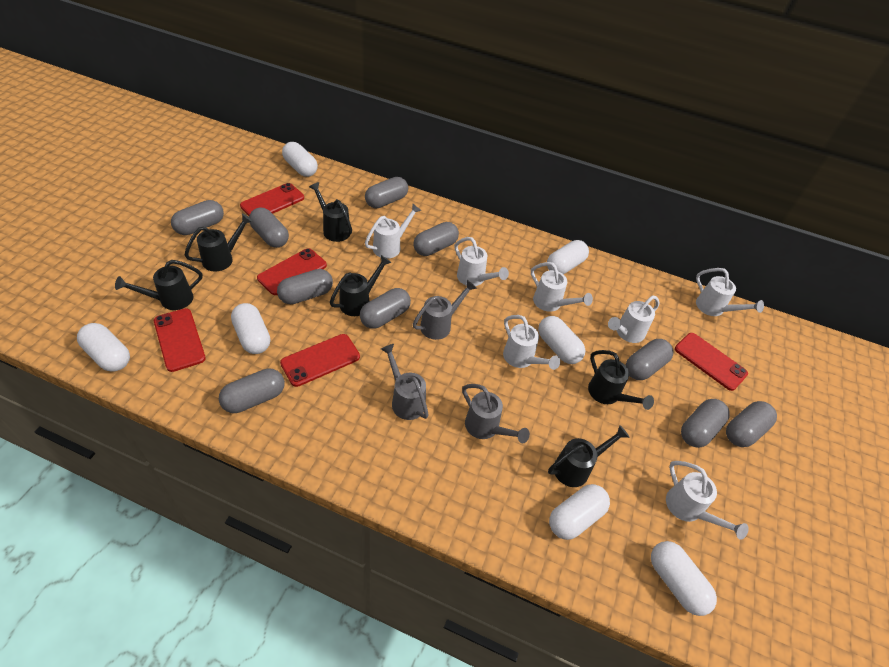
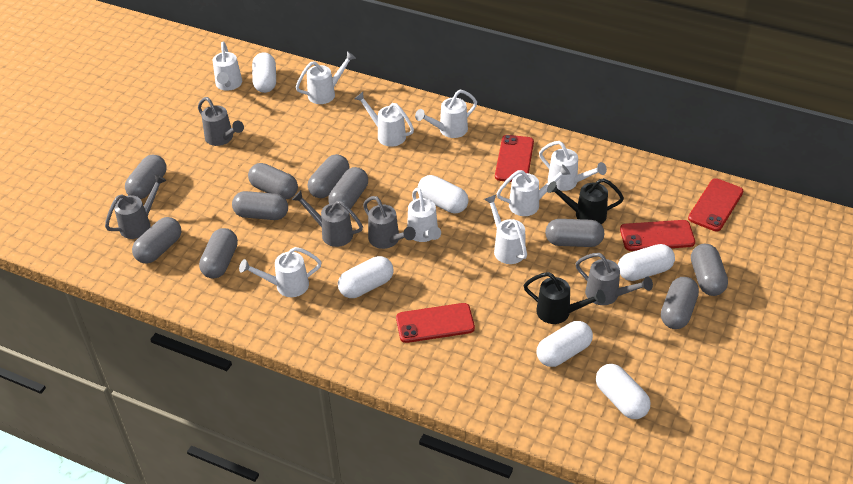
black watering can: 6 -> 2
grey watering can: 3 -> 5
red phone: 5 -> 4
white capsule: 7 -> 6
white watering can: 7 -> 9

